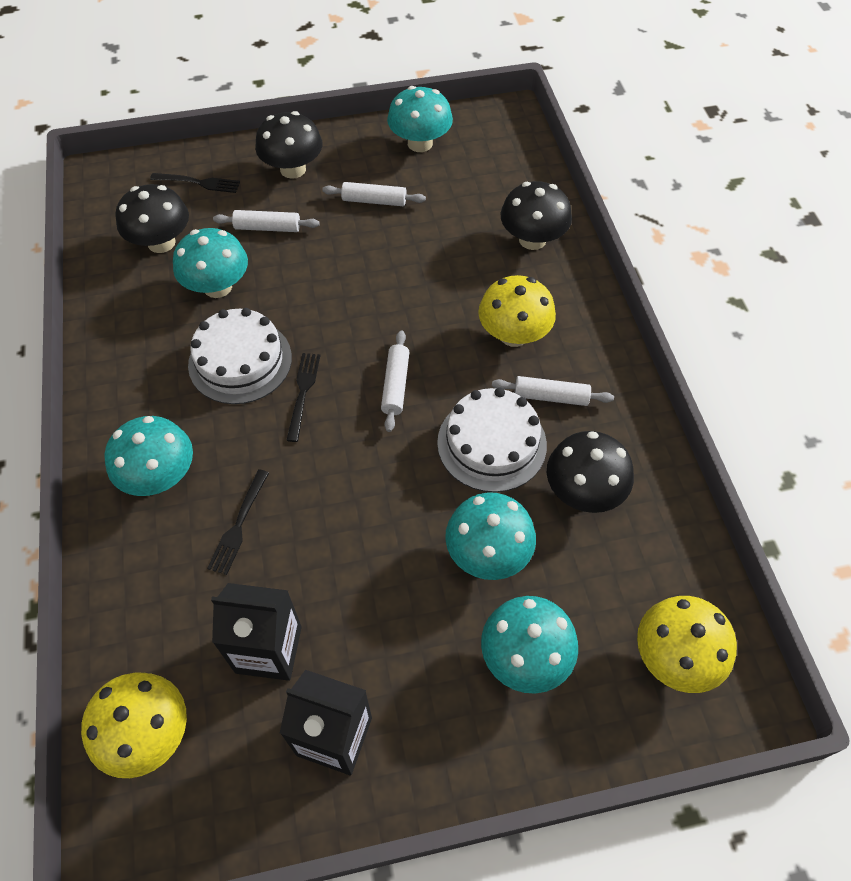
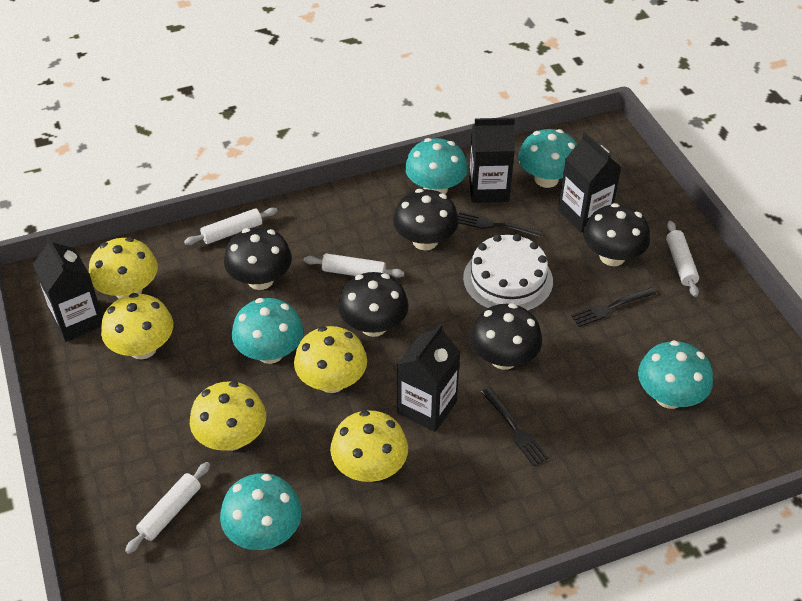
black carton: 2 -> 4
black mushroom: 4 -> 5
white cake: 2 -> 1
yellow mushroom: 3 -> 5

